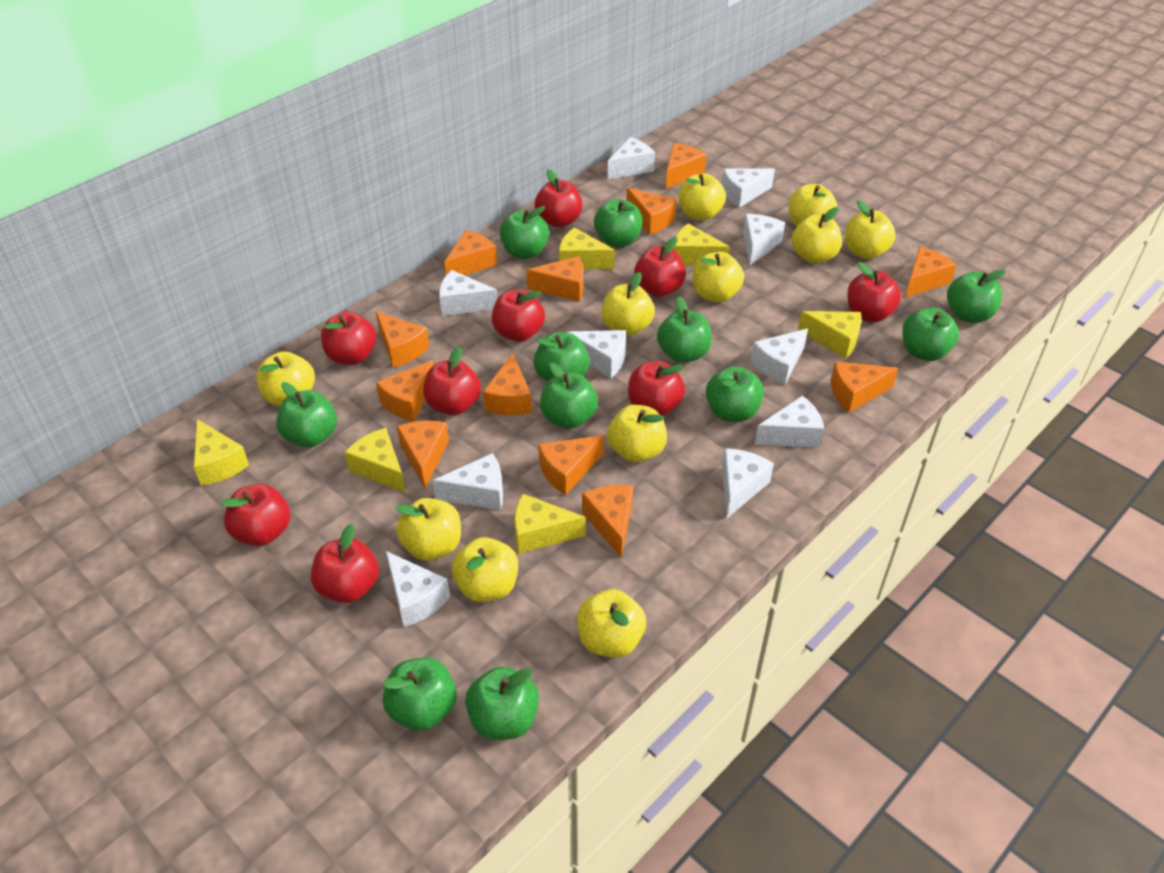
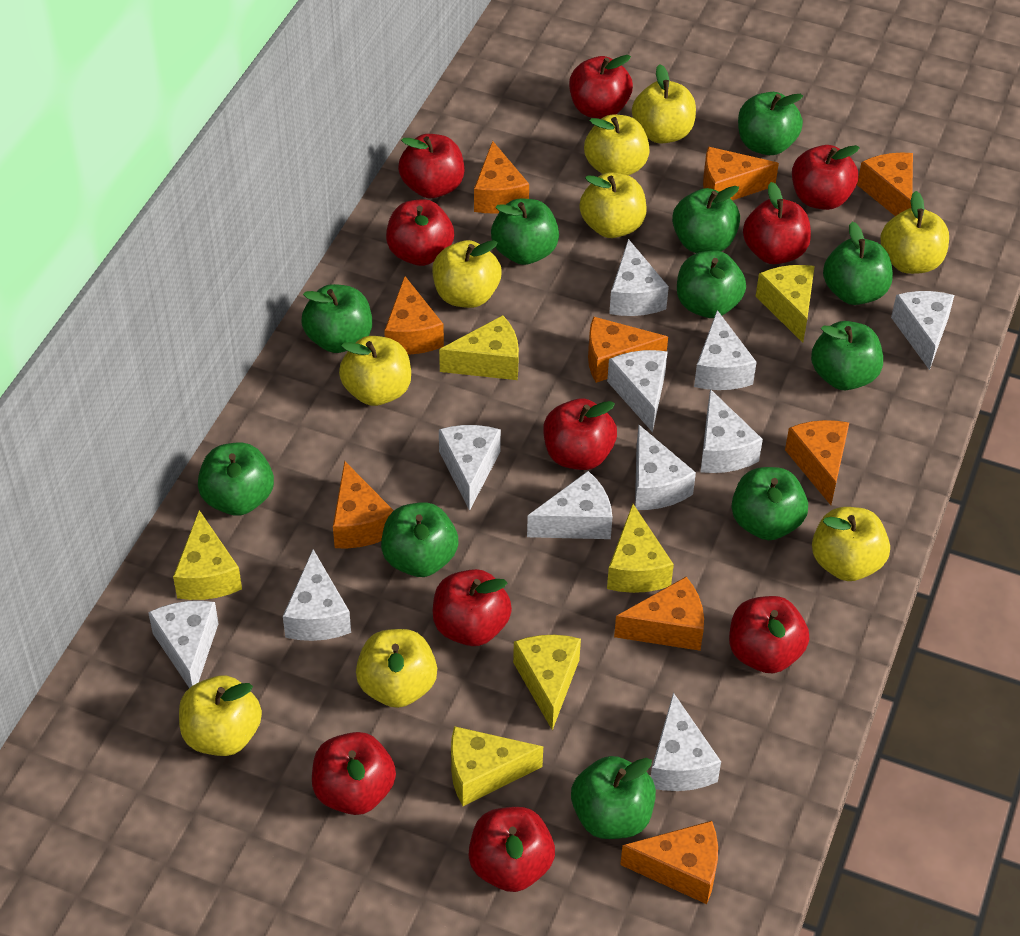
orange cheese: 12 -> 9
red apple: 9 -> 10
white cheese: 10 -> 11
yellow apple: 11 -> 9

